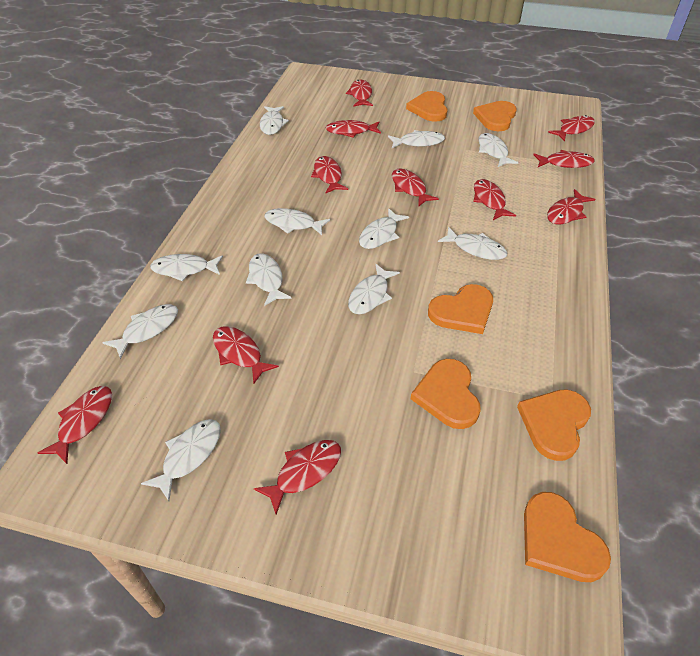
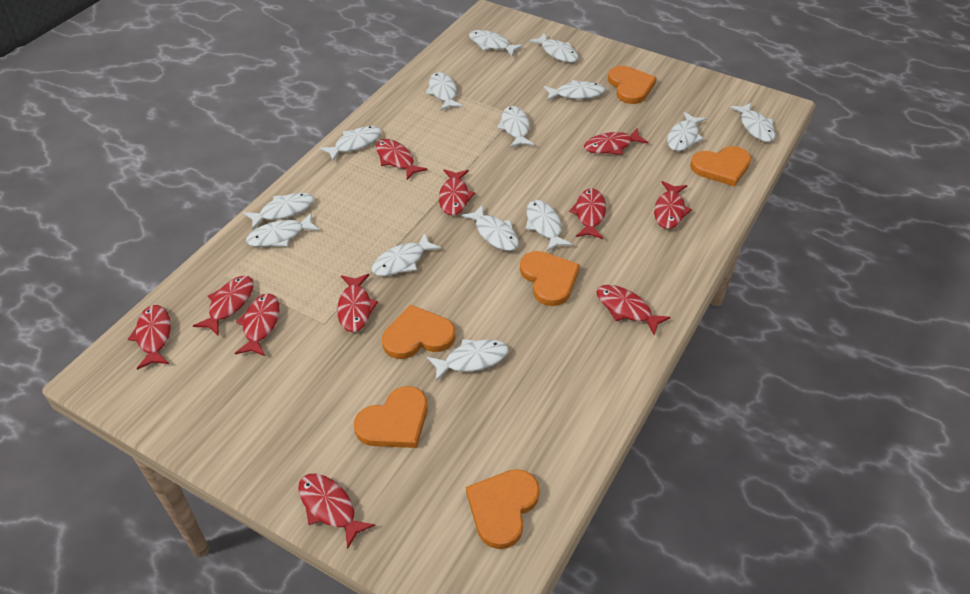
white fish: 11 -> 14

